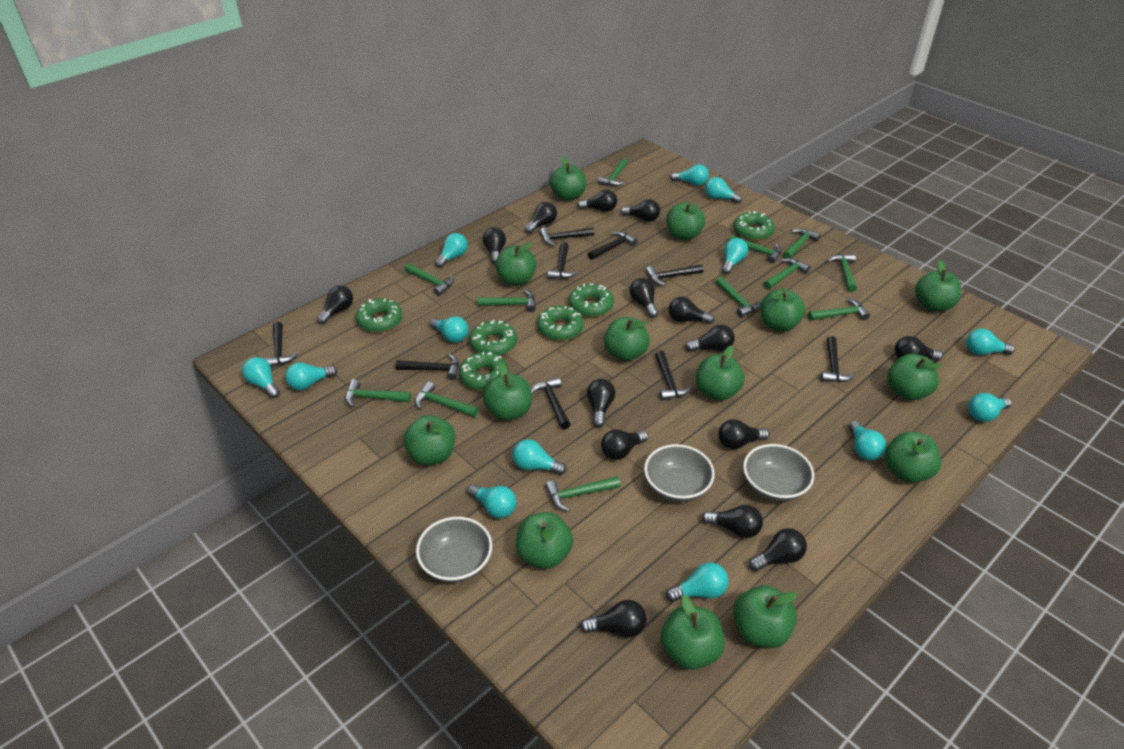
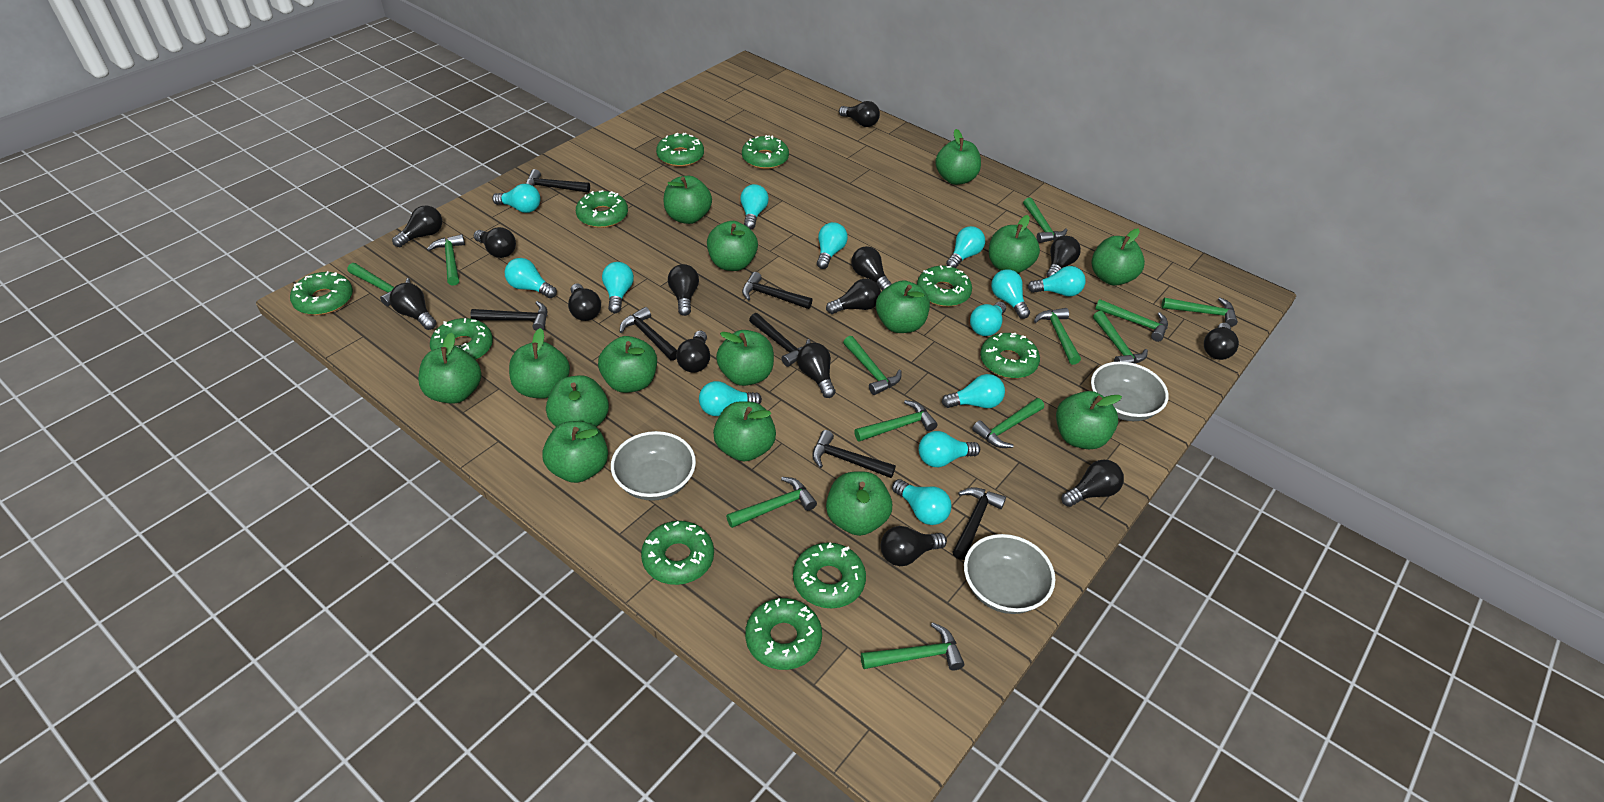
black hammer: 9 -> 7
black light bulb: 15 -> 14
green apple: 14 -> 15
green donut: 6 -> 10

